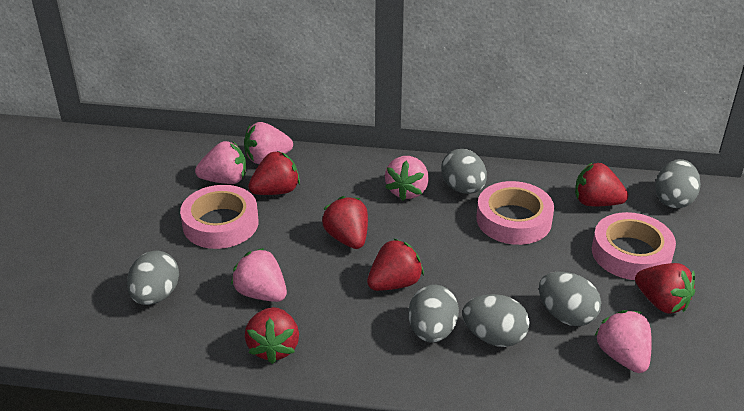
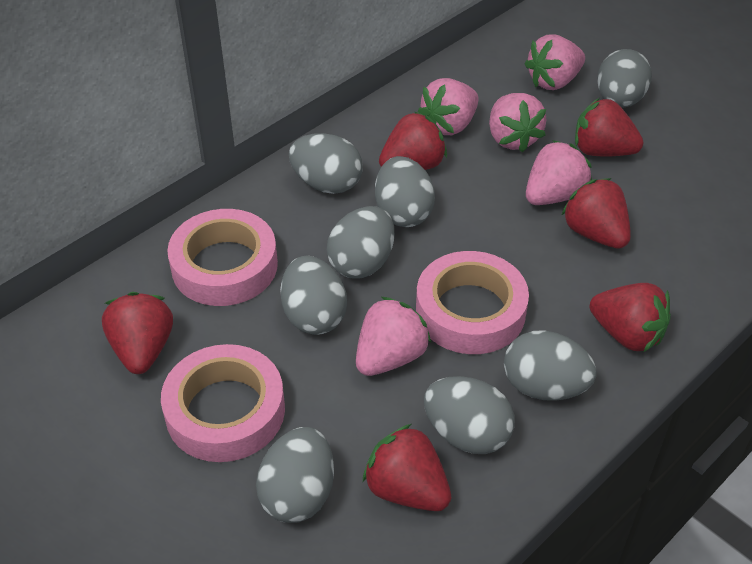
grey egg: 6 -> 8

